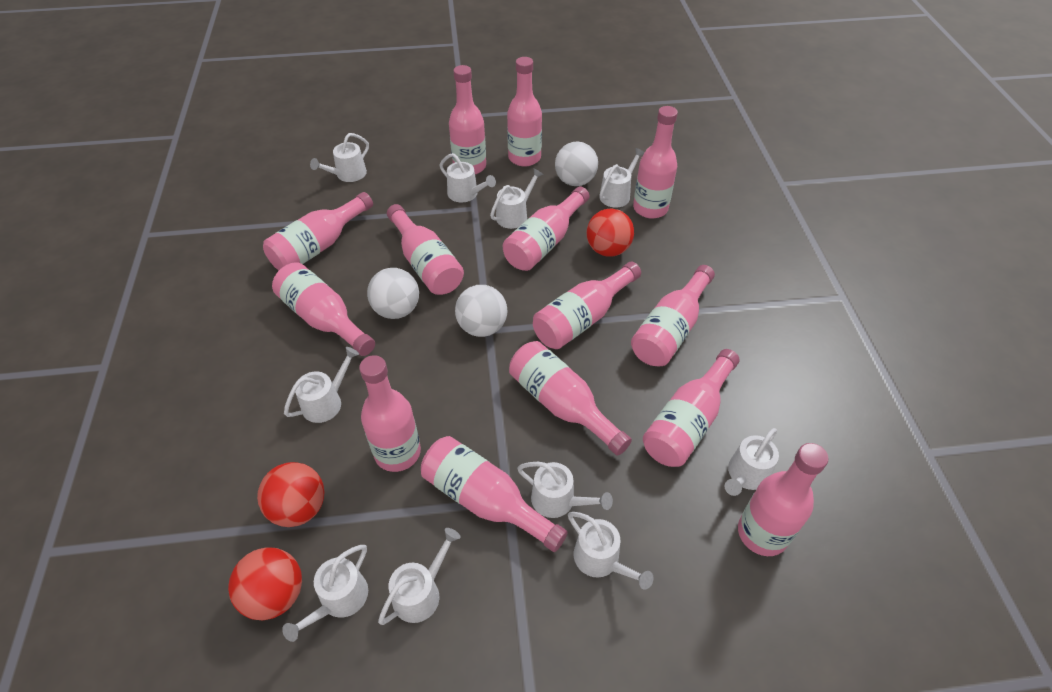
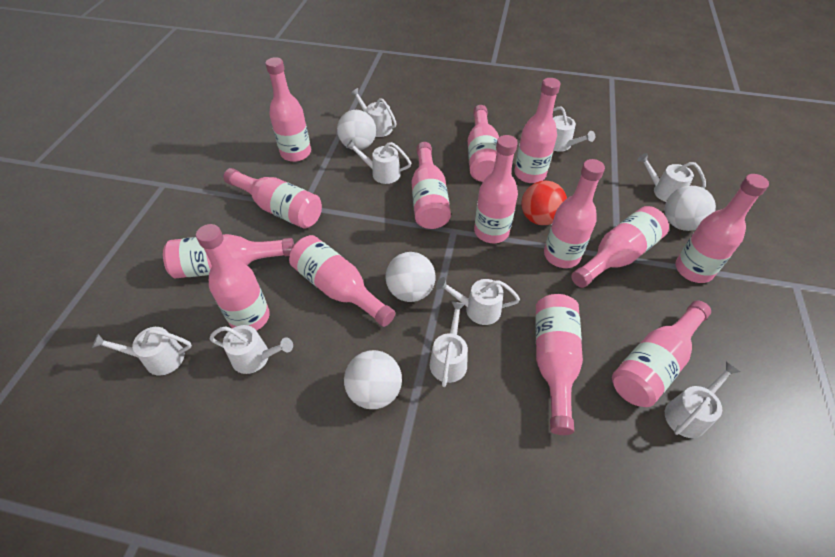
red ball: 3 -> 1
white ball: 3 -> 4
white watering can: 10 -> 9

